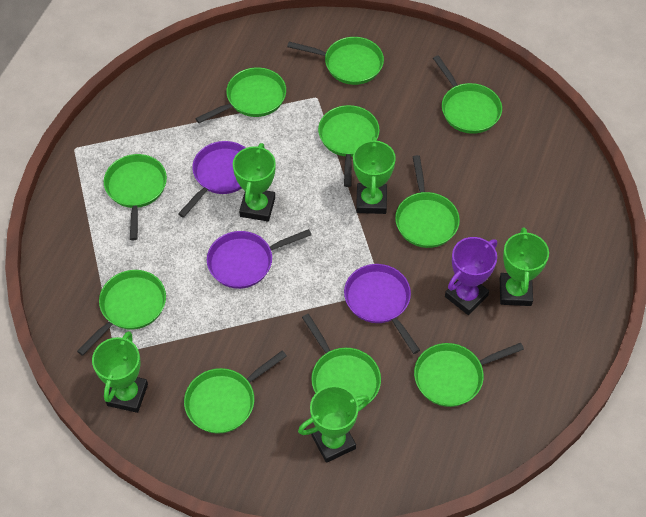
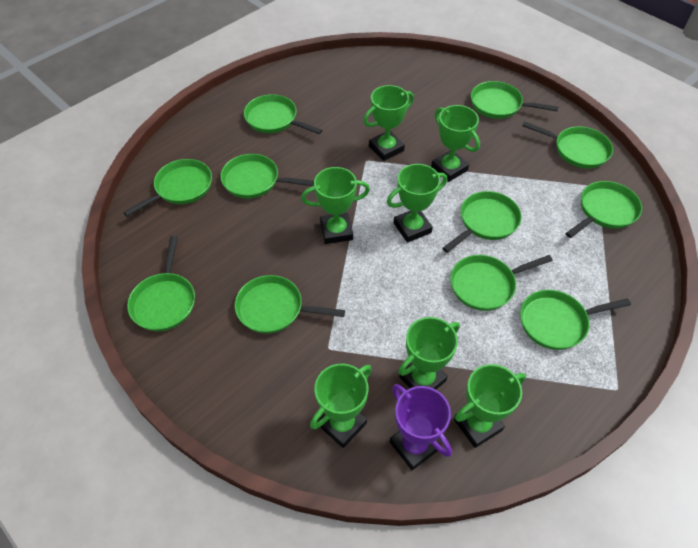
green pan: 10 -> 11
green trophy: 5 -> 7
purple pan: 3 -> 0

